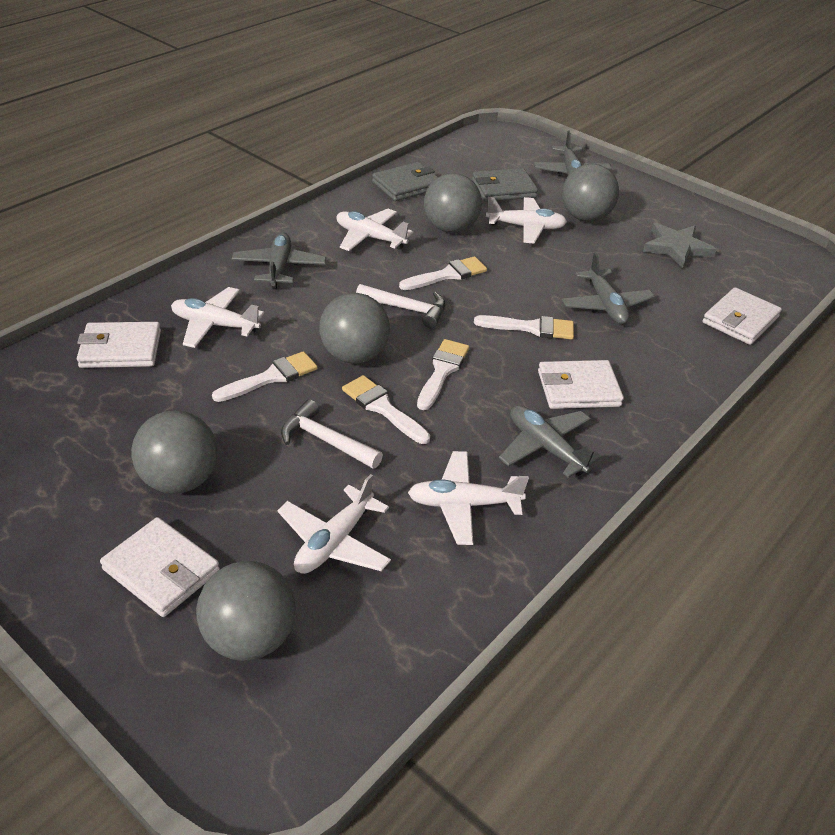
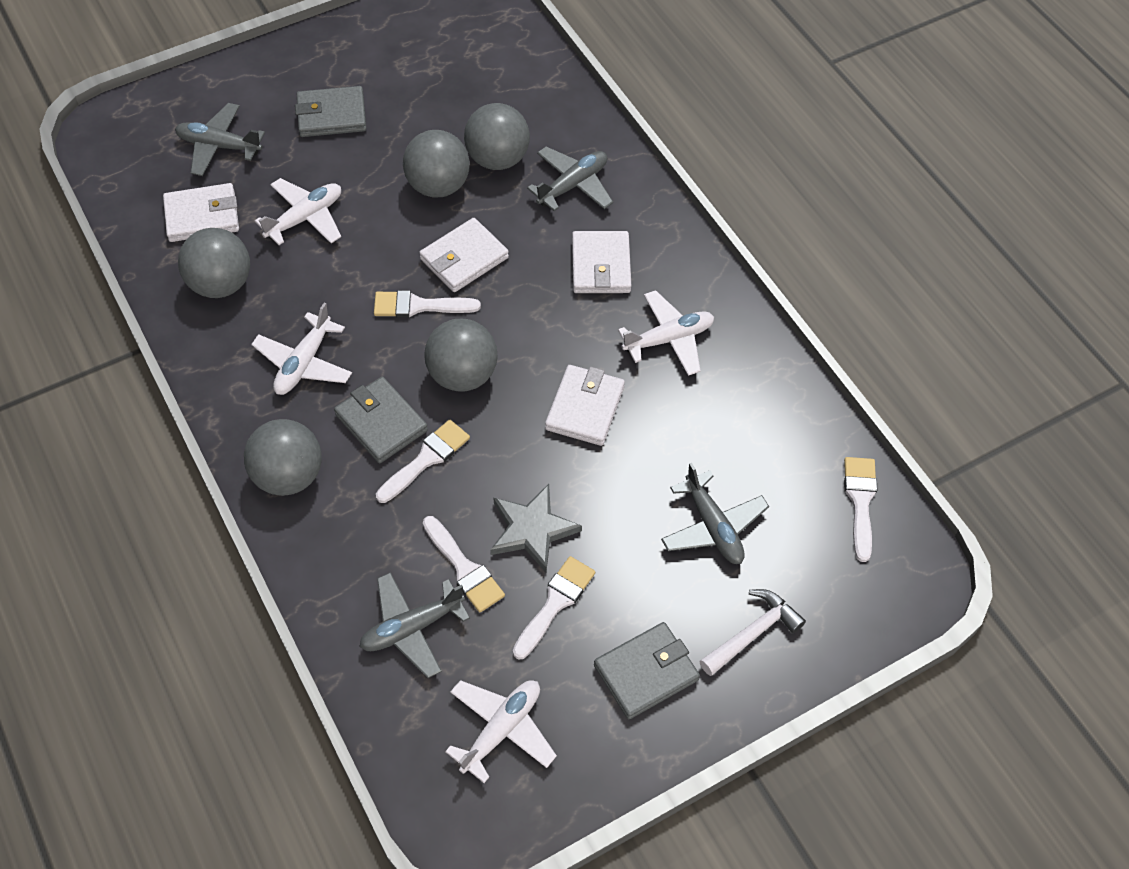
grey wallet: 2 -> 3
white hammer: 2 -> 1
white plane: 5 -> 4

